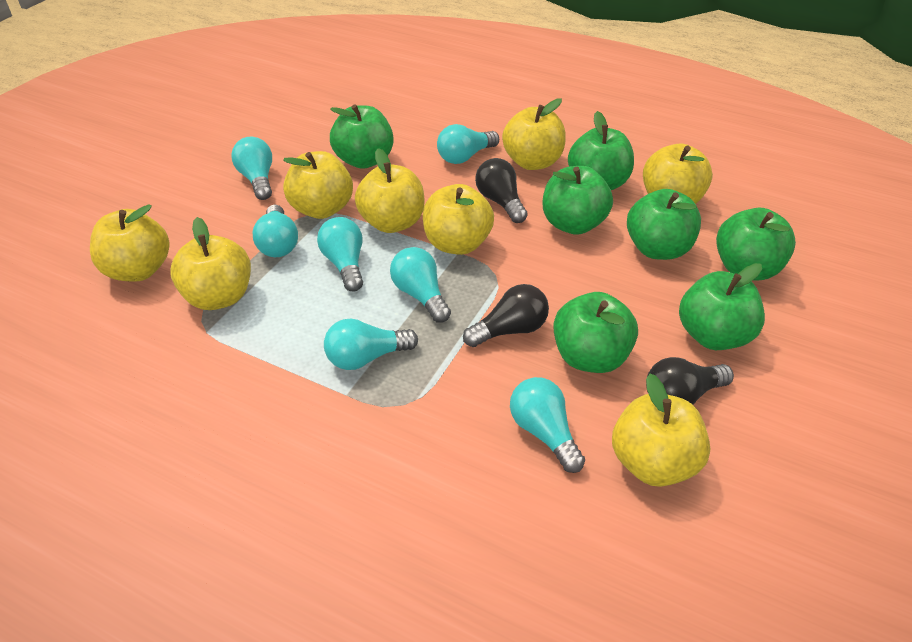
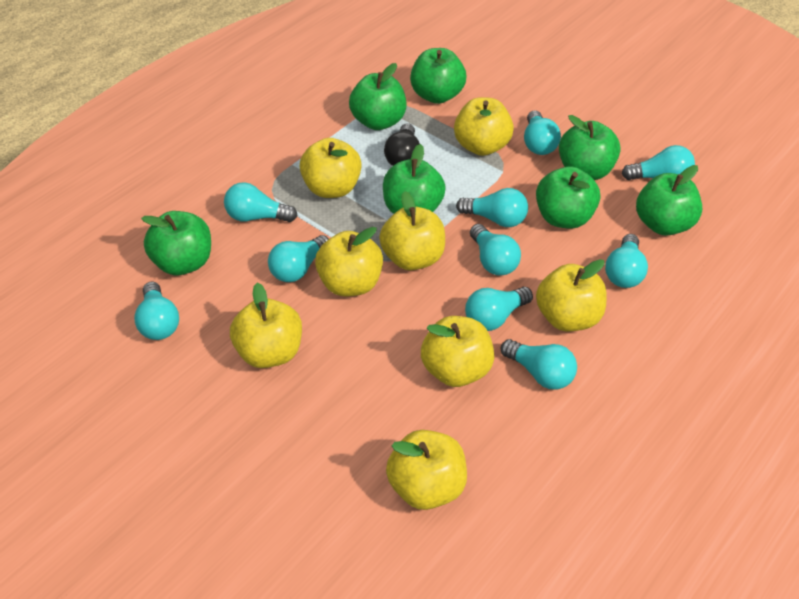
black light bulb: 3 -> 1
turquoise light bulb: 7 -> 10

